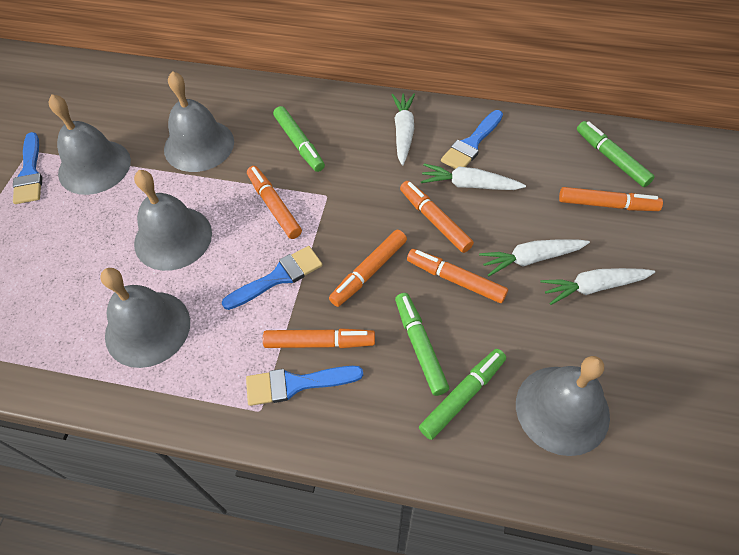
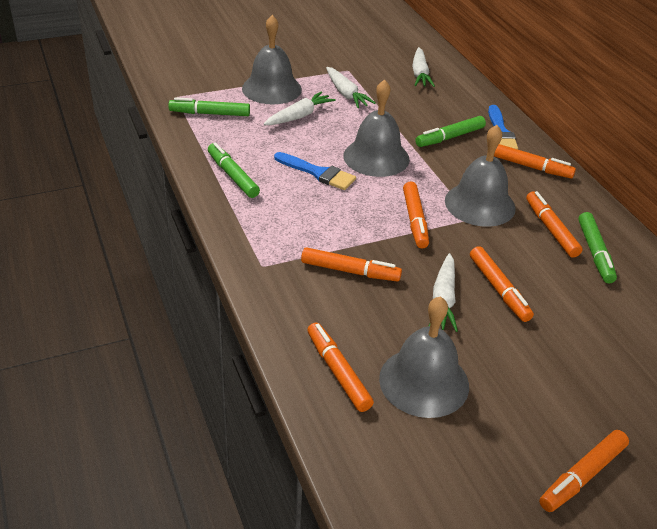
blue brush: 4 -> 2
grey bell: 5 -> 4
orange marker: 6 -> 7

